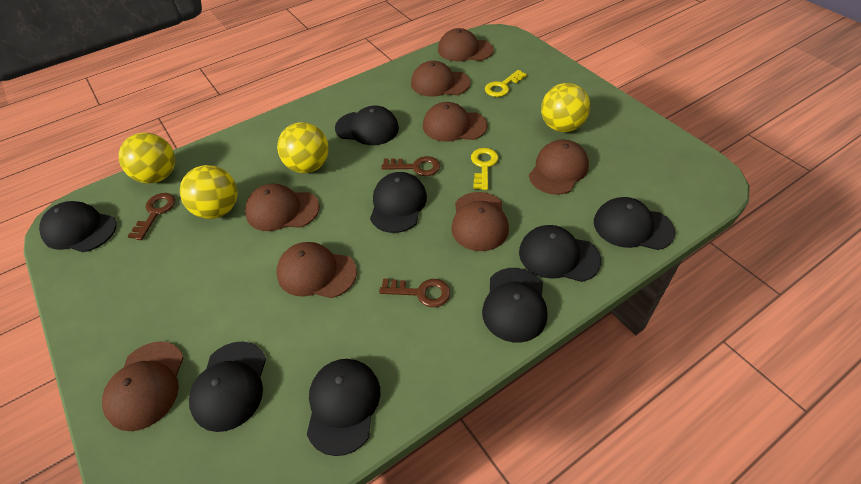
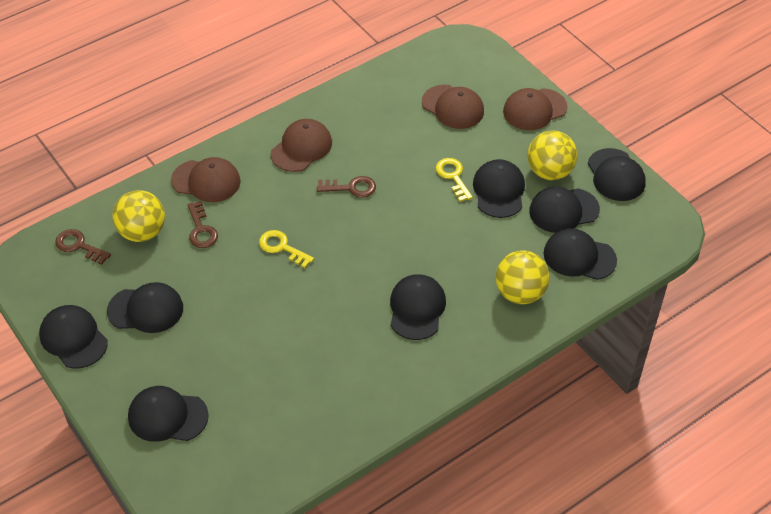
brown cap: 8 -> 4
yellow ball: 4 -> 3

